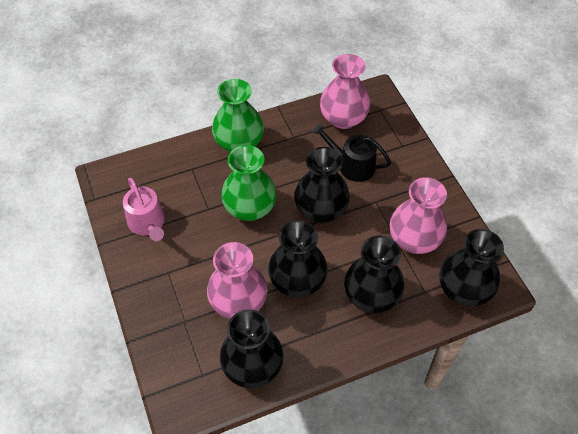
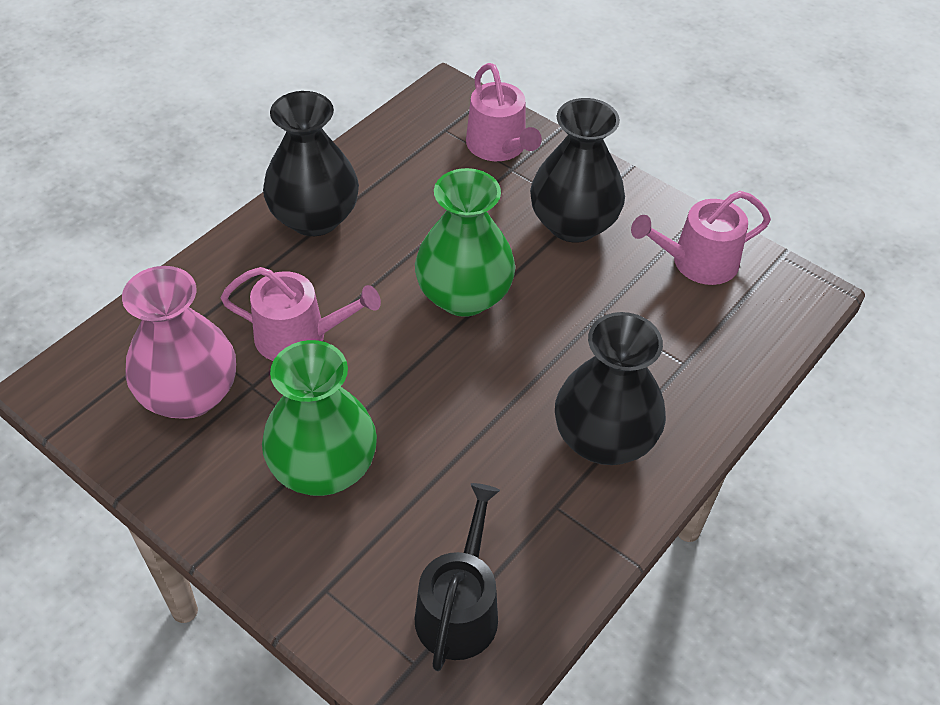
black vase: 5 -> 3
pink vase: 3 -> 1
pink watering can: 1 -> 3

